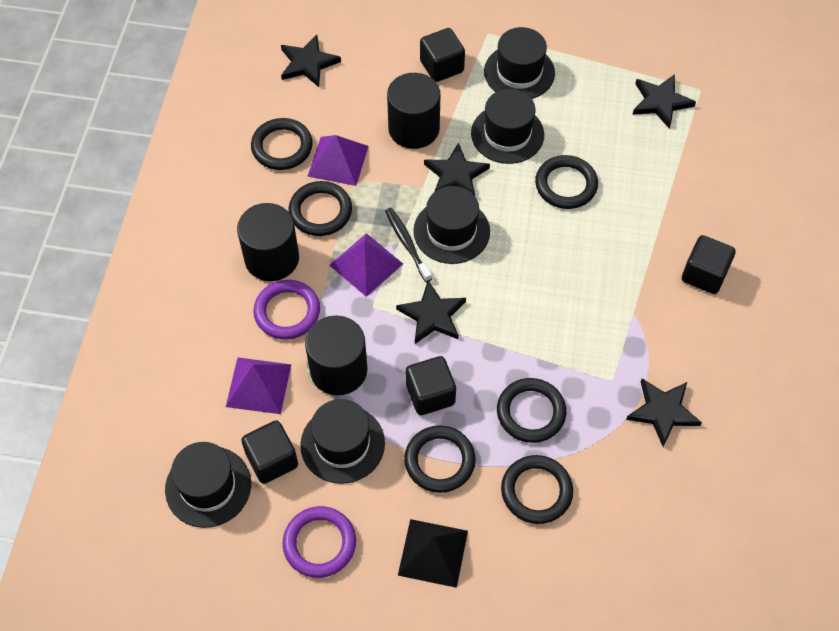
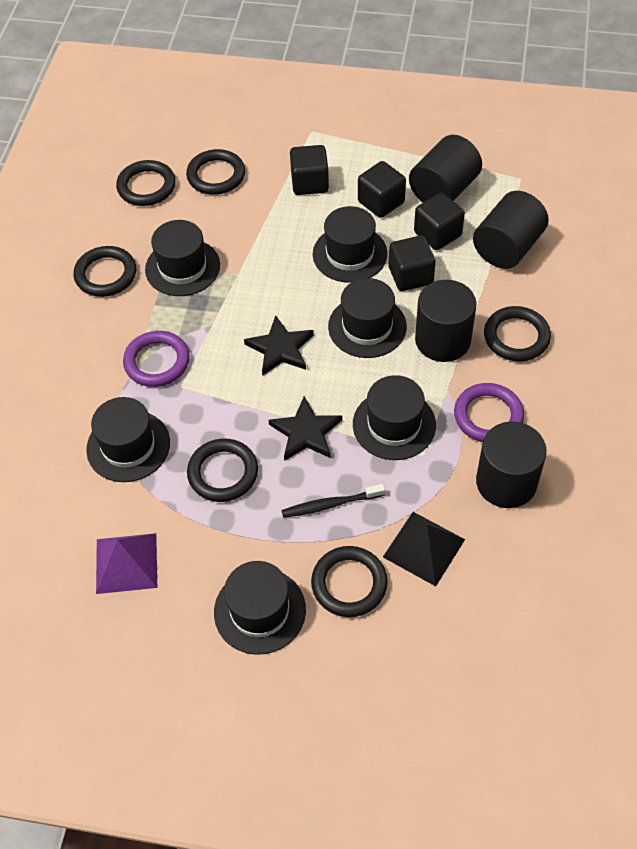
black cylinder: 3 -> 4
black hat: 5 -> 6
black star: 5 -> 2
purple pyramid: 3 -> 1

